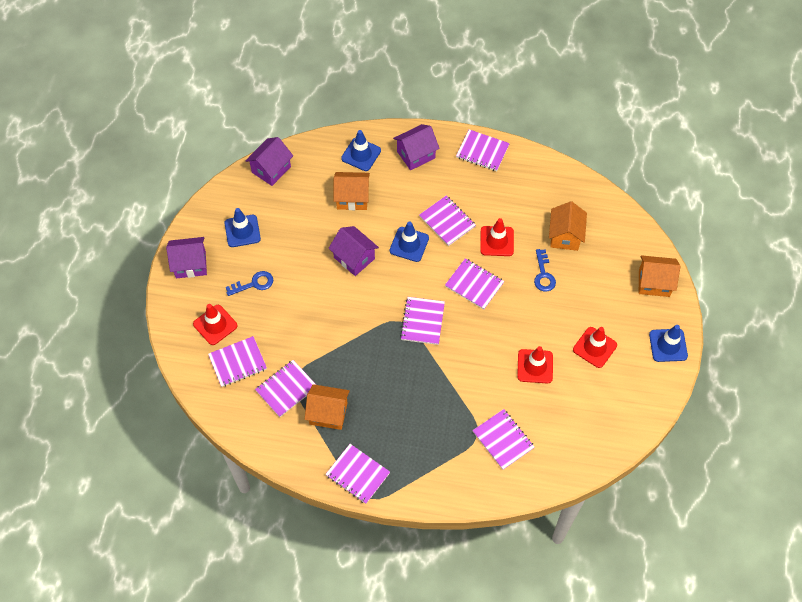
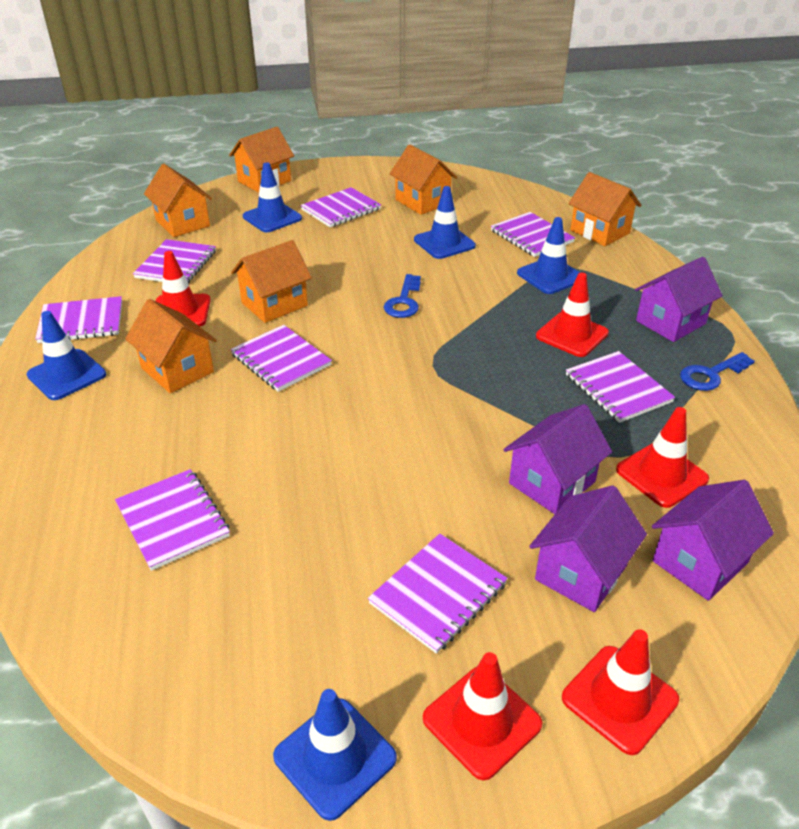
blue traffic cone: 4 -> 5
orange house: 4 -> 6
red traffic cone: 4 -> 5

